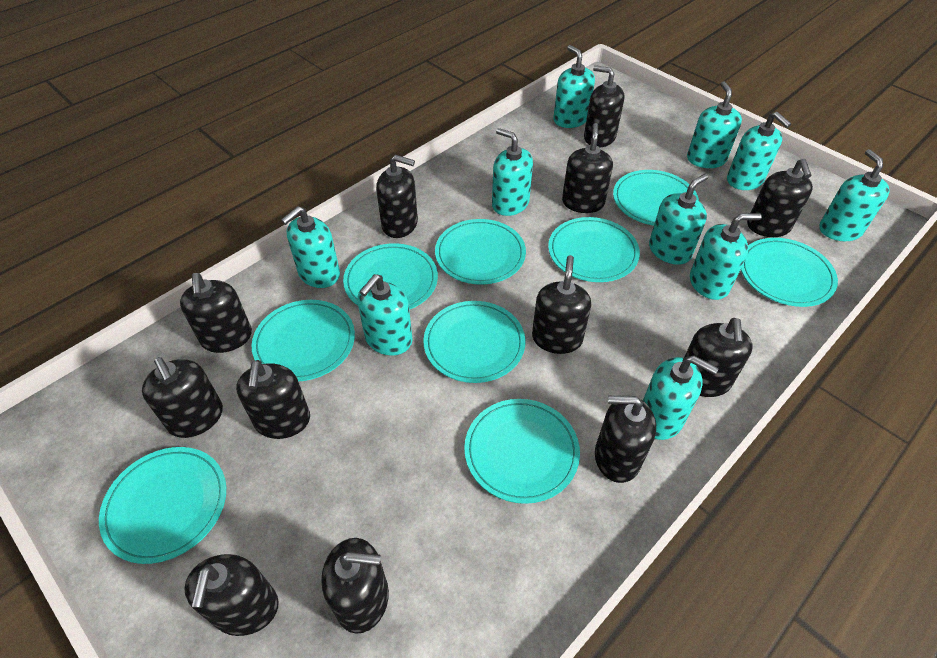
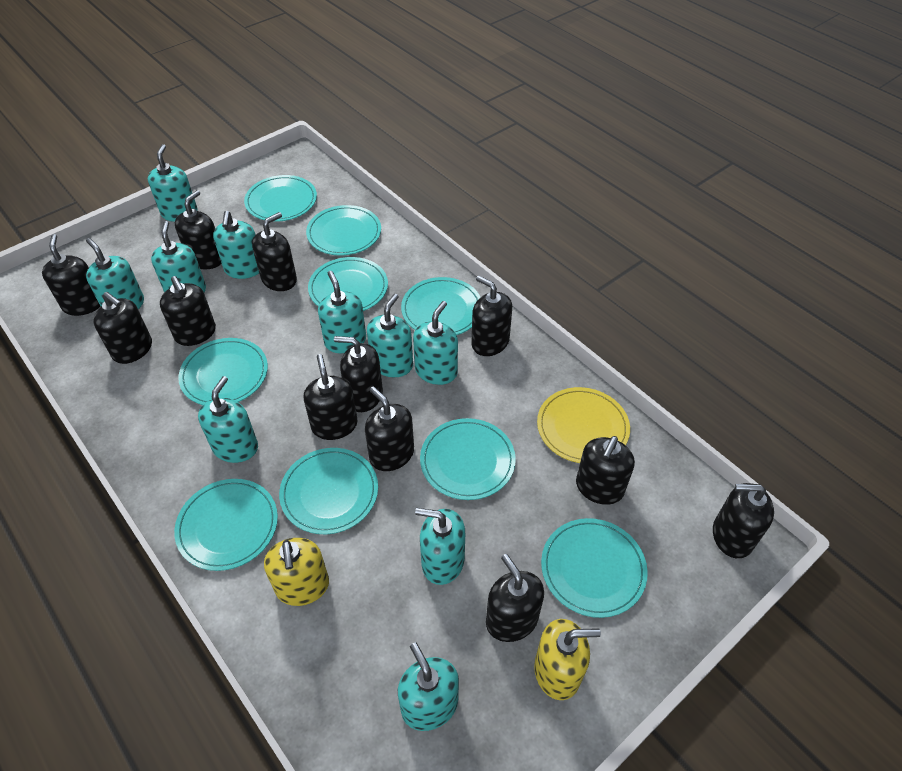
yellow plate: 0 -> 1
yellow soap dispenser: 0 -> 2

